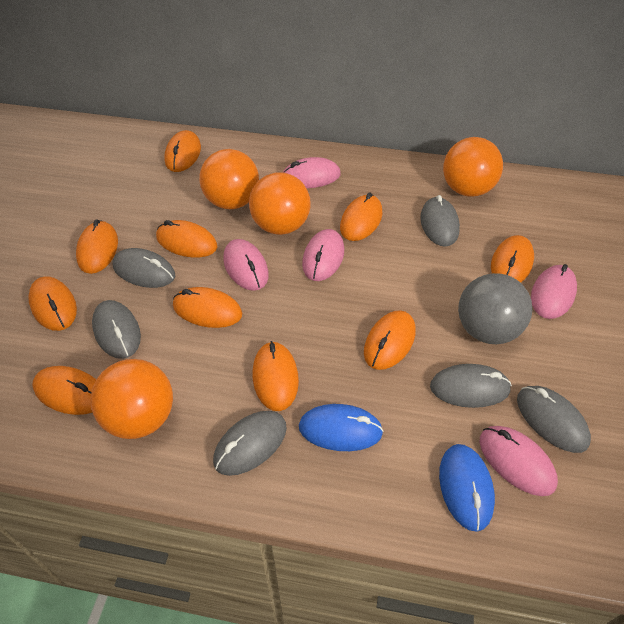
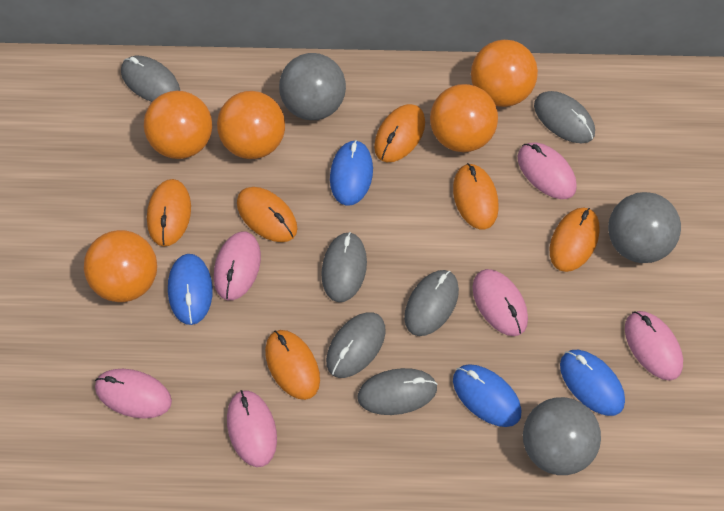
blue mouse: 2 -> 4
grey ball: 1 -> 3
orange ball: 4 -> 5
orange mouse: 10 -> 6
pink mouse: 5 -> 6

